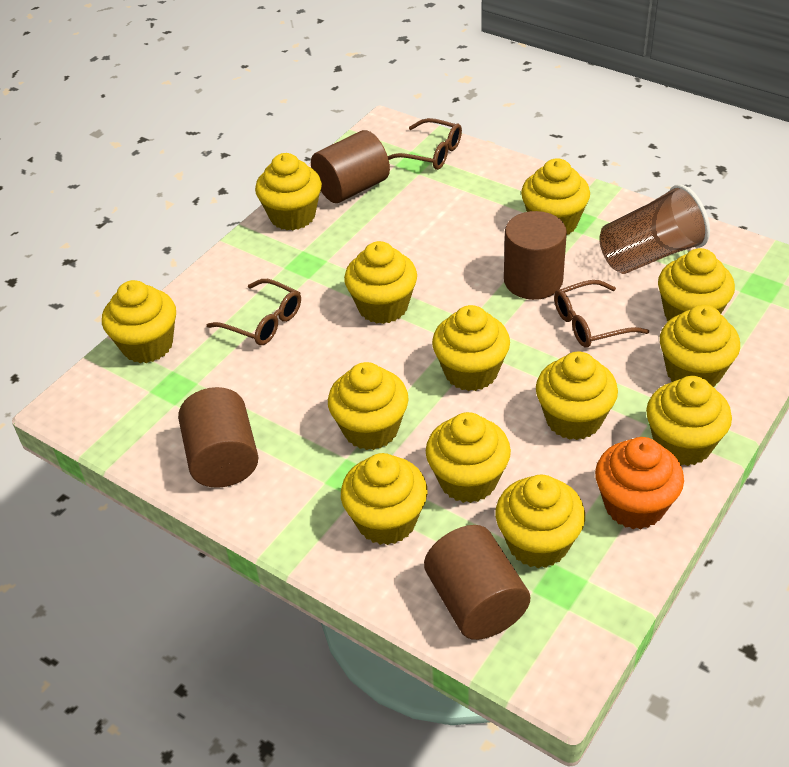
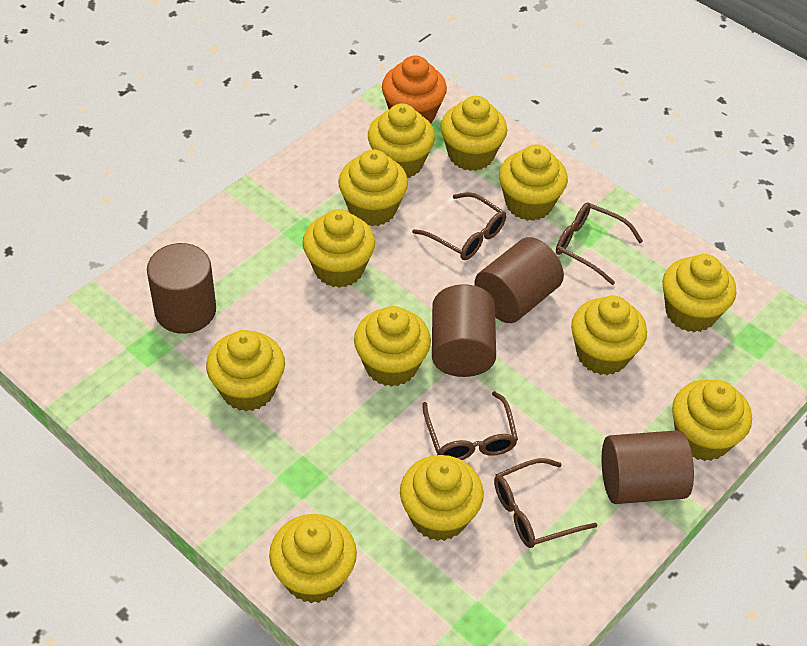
brown cup: 1 -> 0
brown glasses: 3 -> 4
yellow cupcake: 13 -> 12

